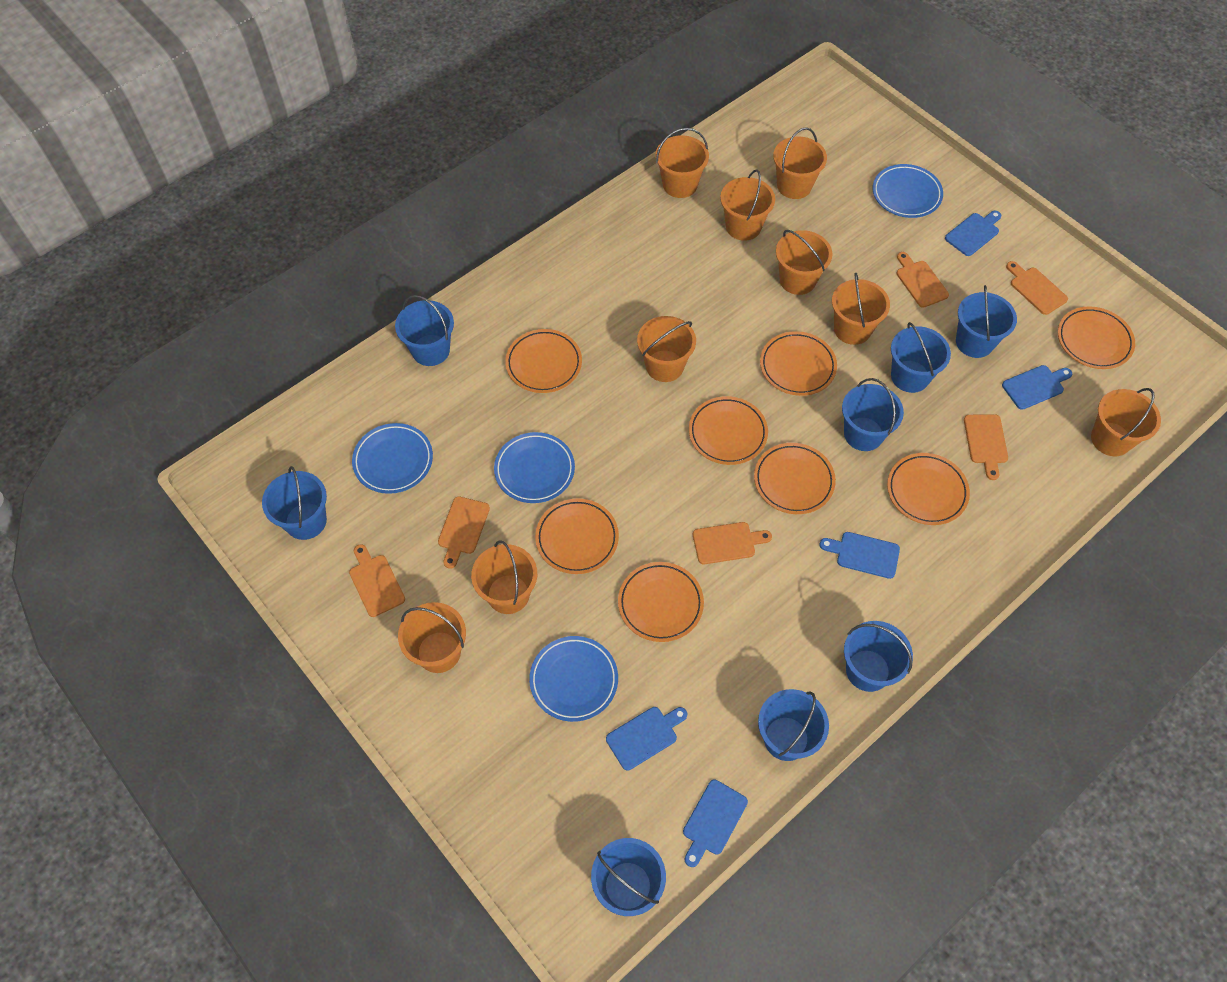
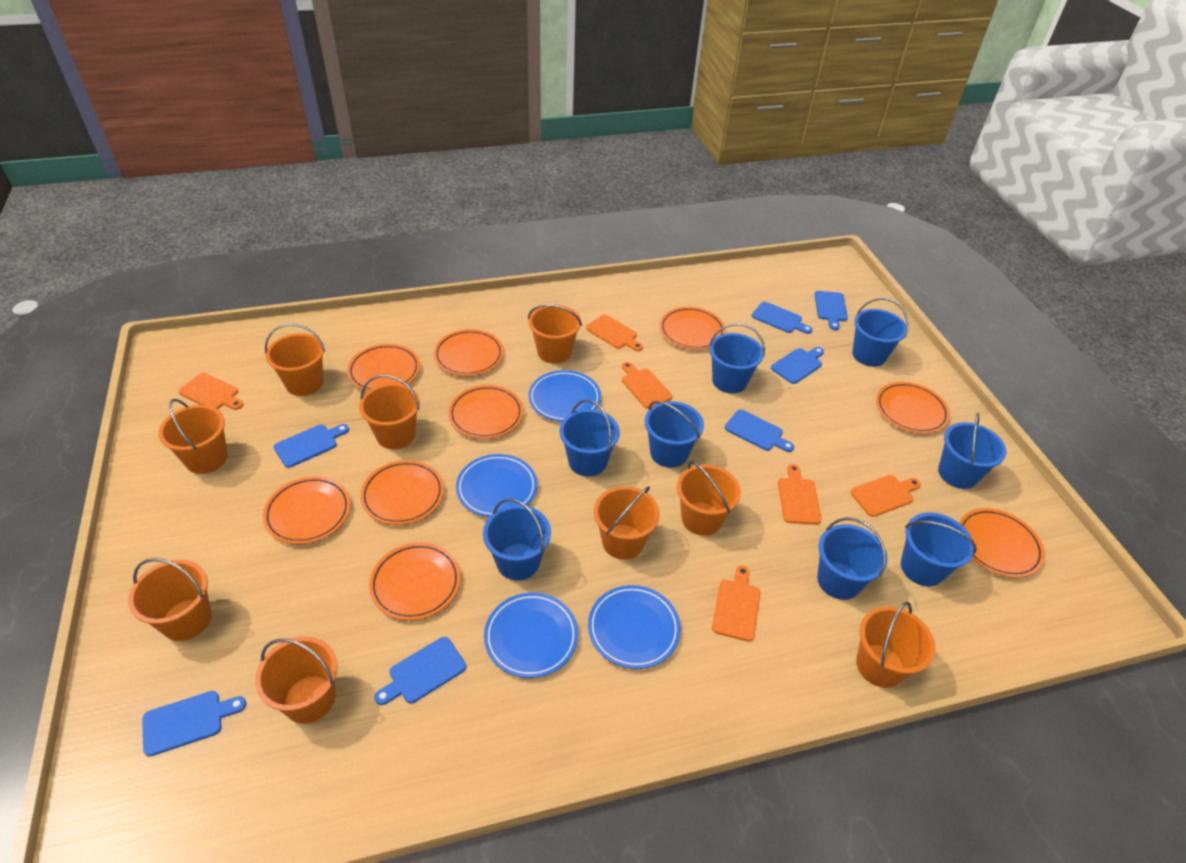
blue cutting board: 5 -> 7
orange plate: 8 -> 9

